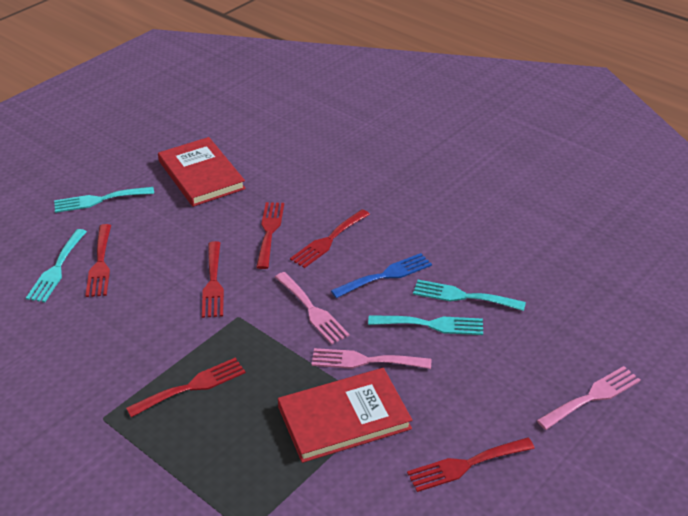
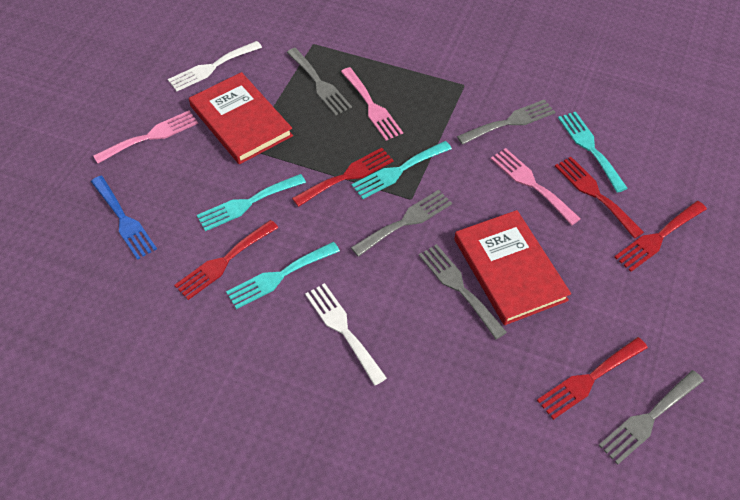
grey fork: 0 -> 5
red fork: 6 -> 5
white fork: 0 -> 2

